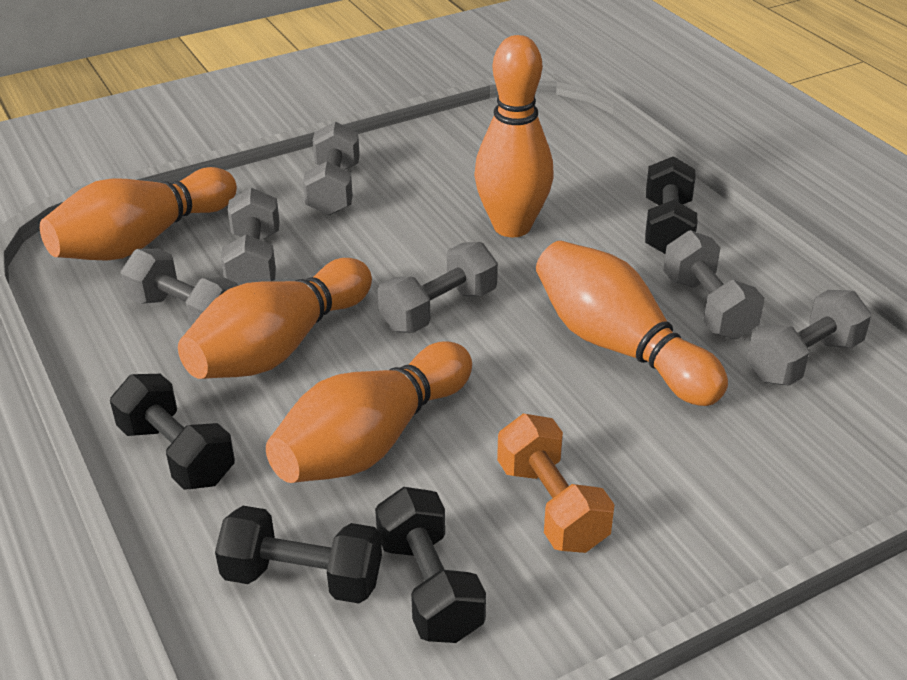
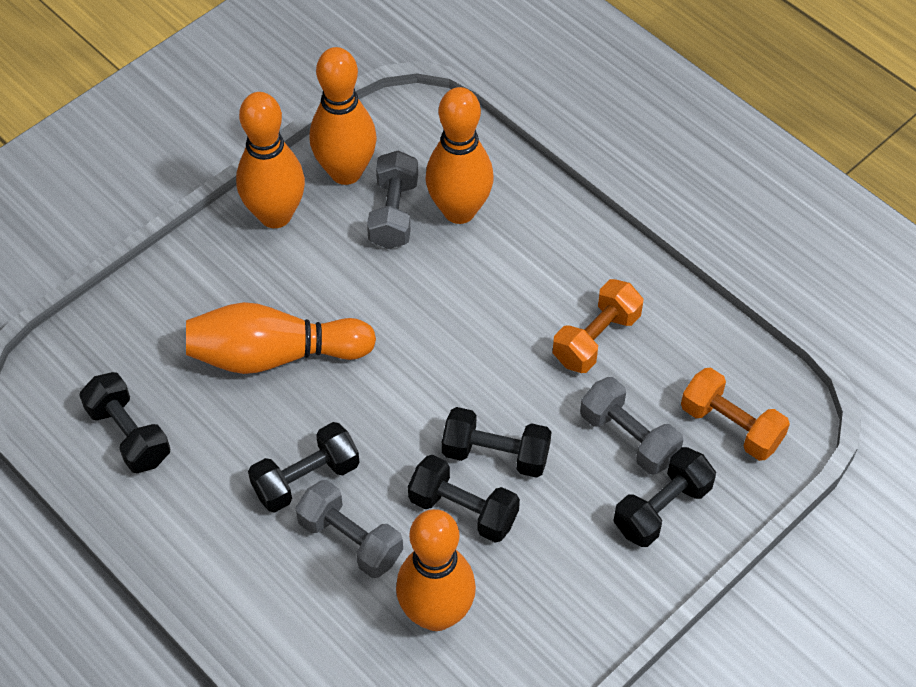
black dumbbell: 4 -> 5
grey dumbbell: 6 -> 3
orange dumbbell: 1 -> 2

